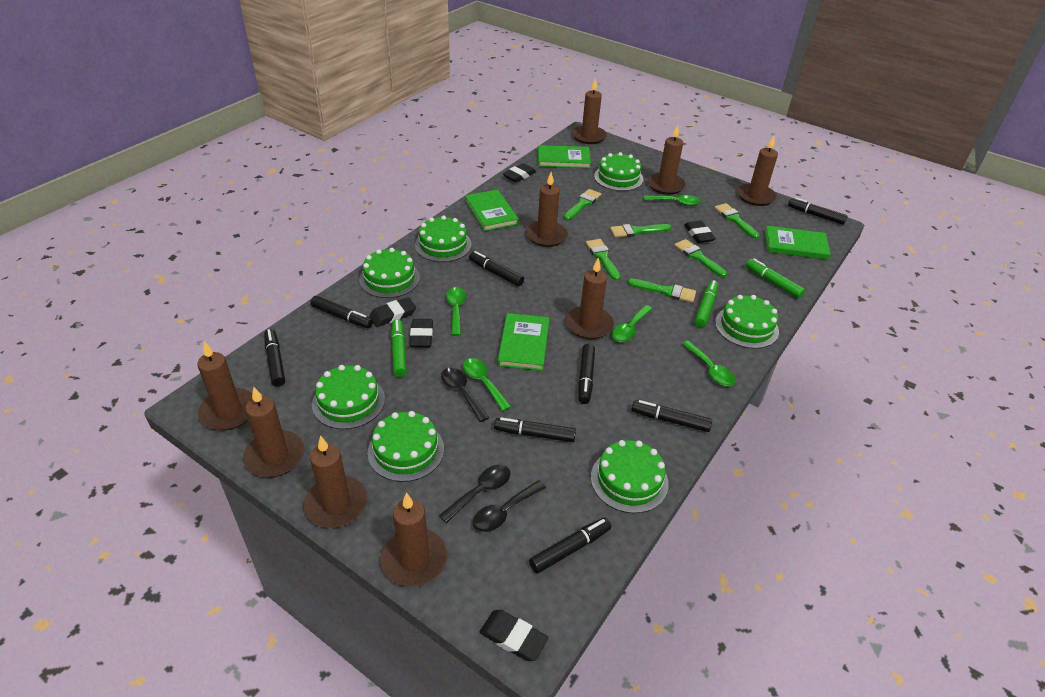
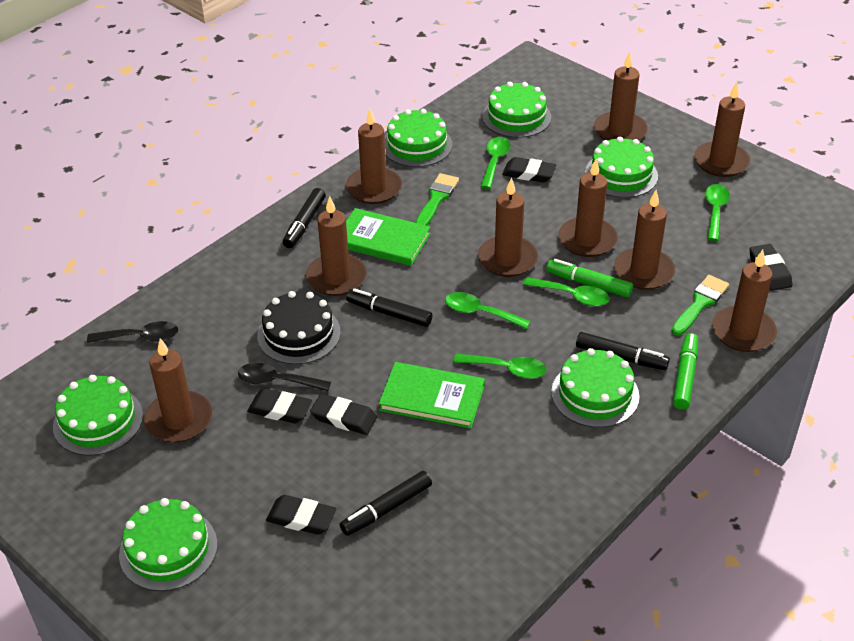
black cake: 0 -> 1
black marker: 8 -> 4
black spoon: 3 -> 2
green book: 4 -> 2
green brush: 6 -> 2
green cake: 7 -> 6
green marker: 3 -> 2

